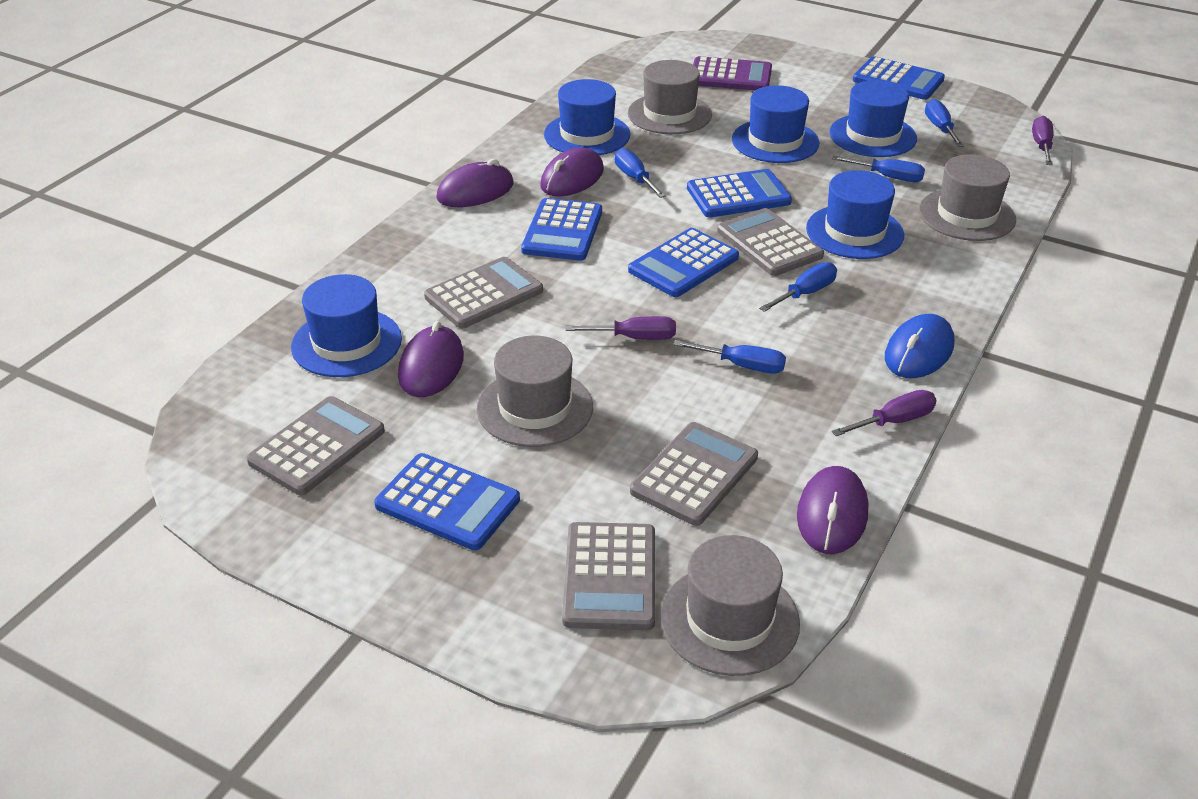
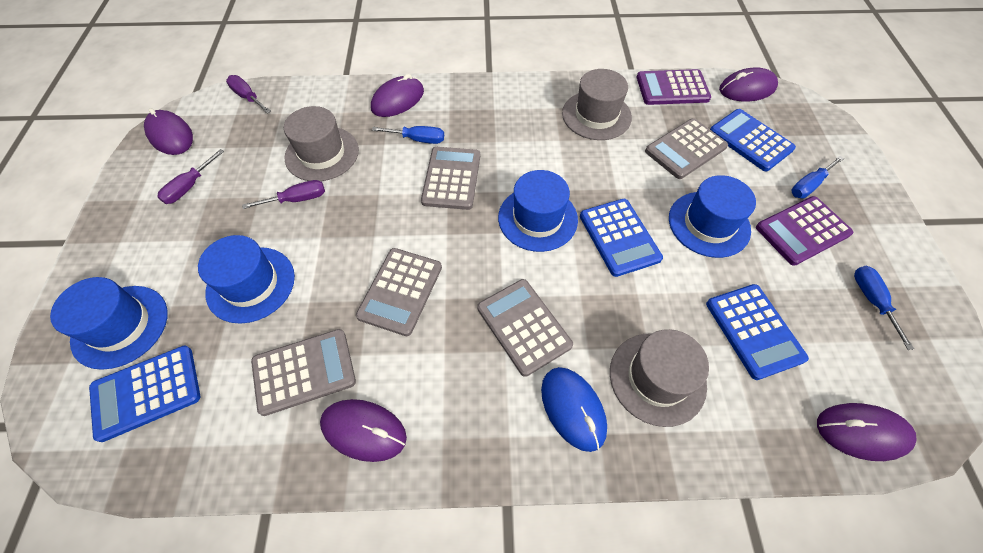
blue calculator: 5 -> 4
blue hat: 5 -> 4
blue screwdriver: 5 -> 3
grey hat: 4 -> 3
purple calculator: 1 -> 2
purple mouse: 4 -> 5

